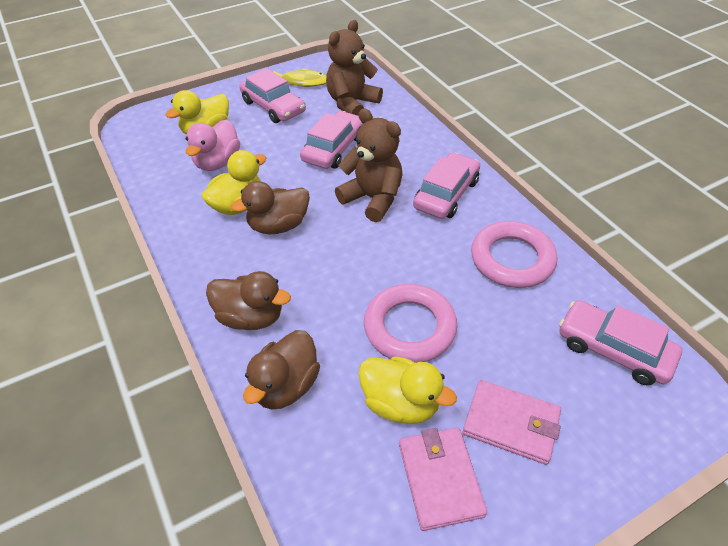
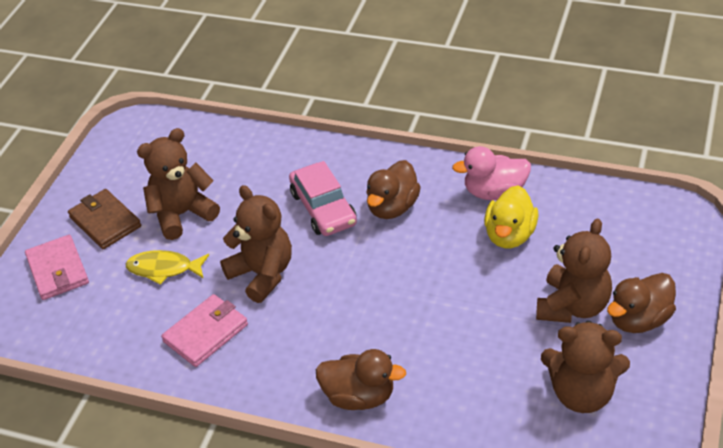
brown teddy bear: 2 -> 4
brown wallet: 0 -> 1
pink car: 4 -> 1
pink ring: 2 -> 0
yellow duck: 3 -> 1

